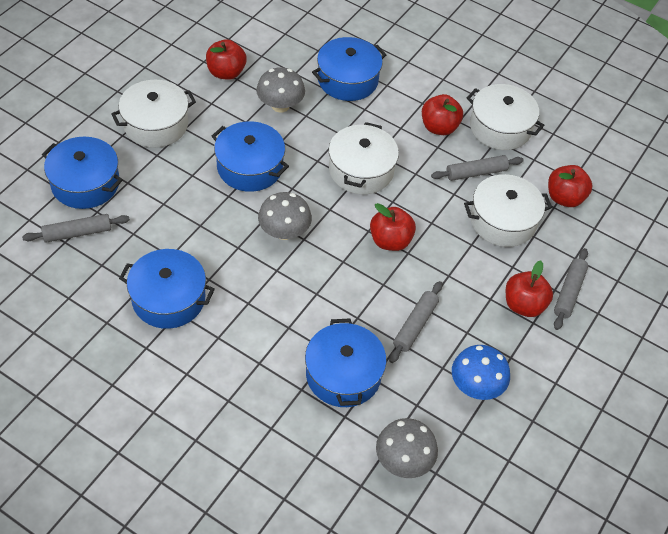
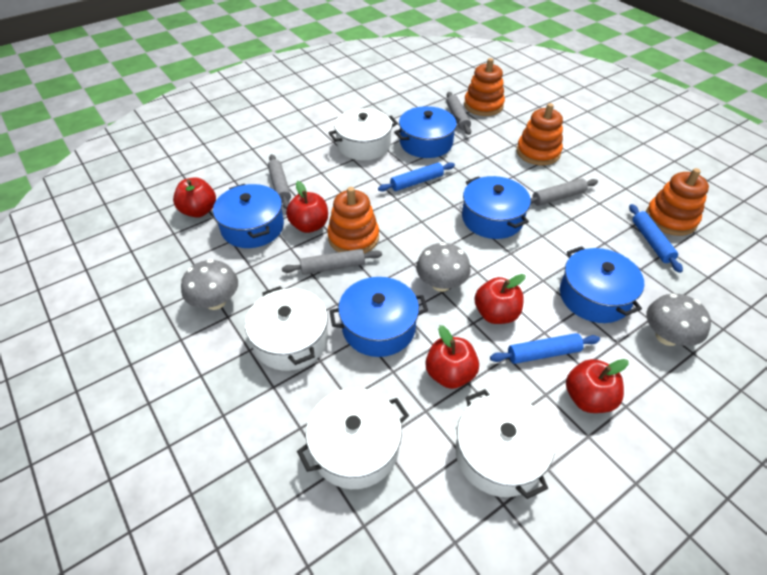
blue mushroom: 1 -> 0
blue rolling pin: 0 -> 3
orange stacking toy: 0 -> 4

